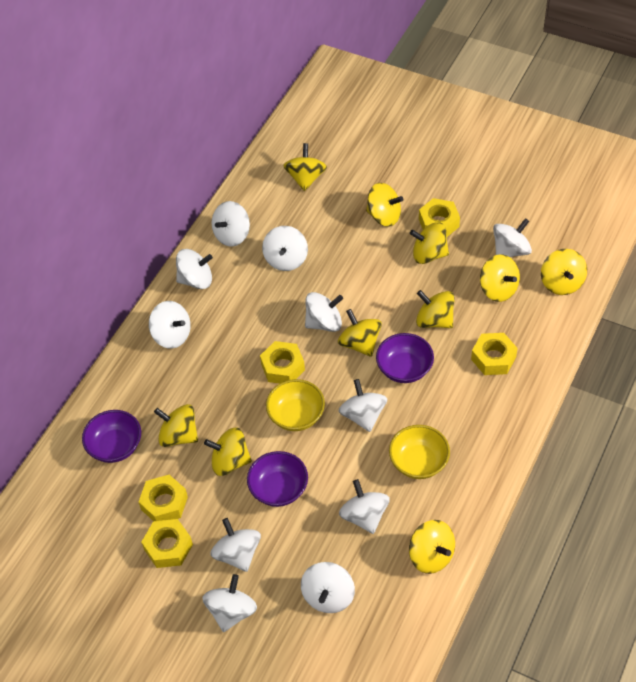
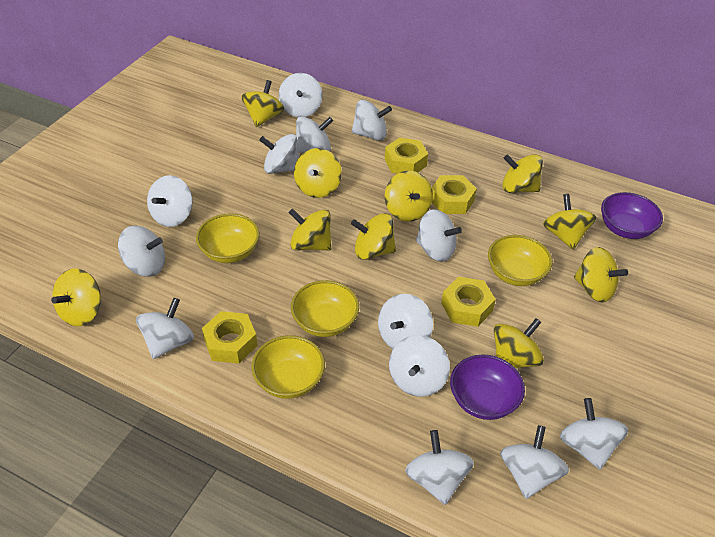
purple bowl: 3 -> 2
white spinning top: 11 -> 13
yellow bowl: 2 -> 4
yellow nut: 5 -> 4

